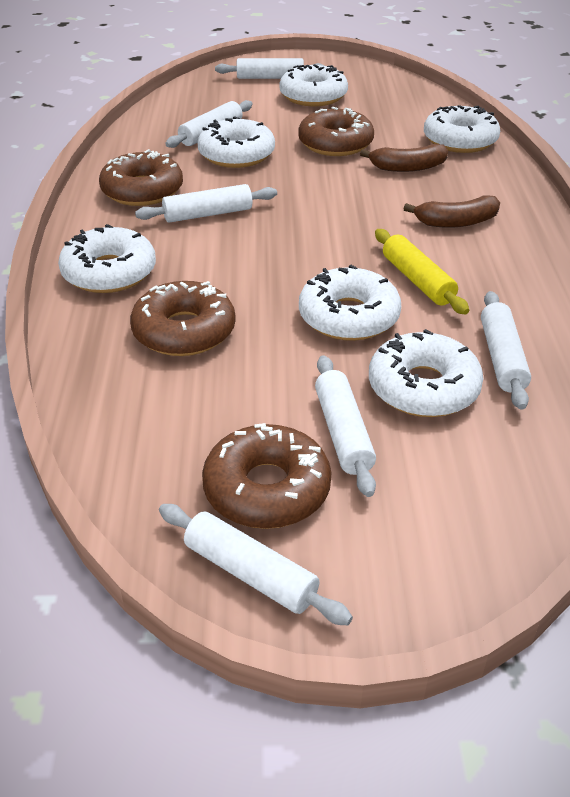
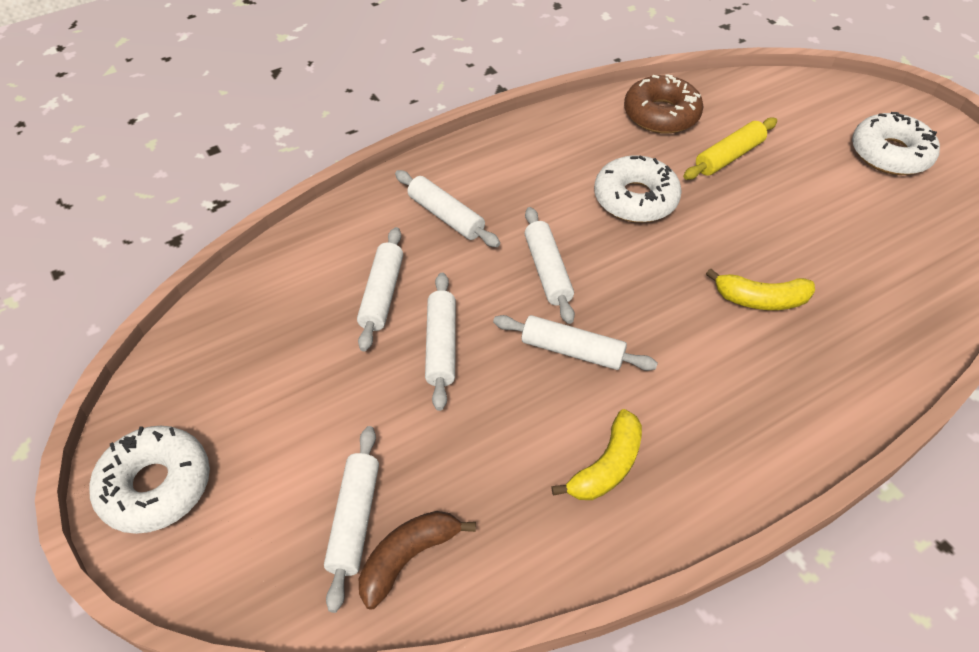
brown banana: 2 -> 1
brown donut: 4 -> 1
white donut: 6 -> 3
yellow banana: 0 -> 2

